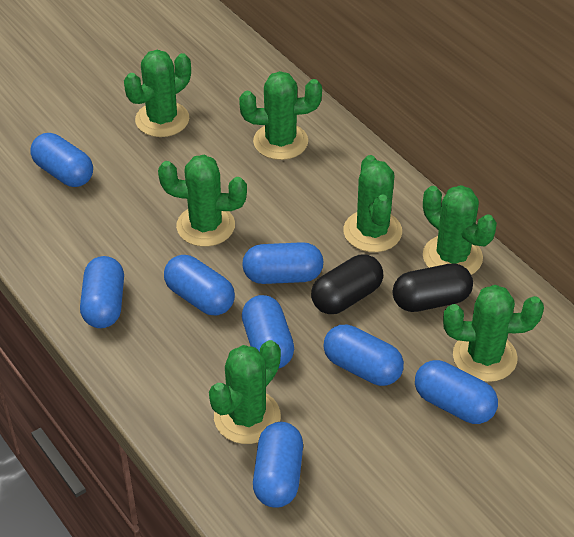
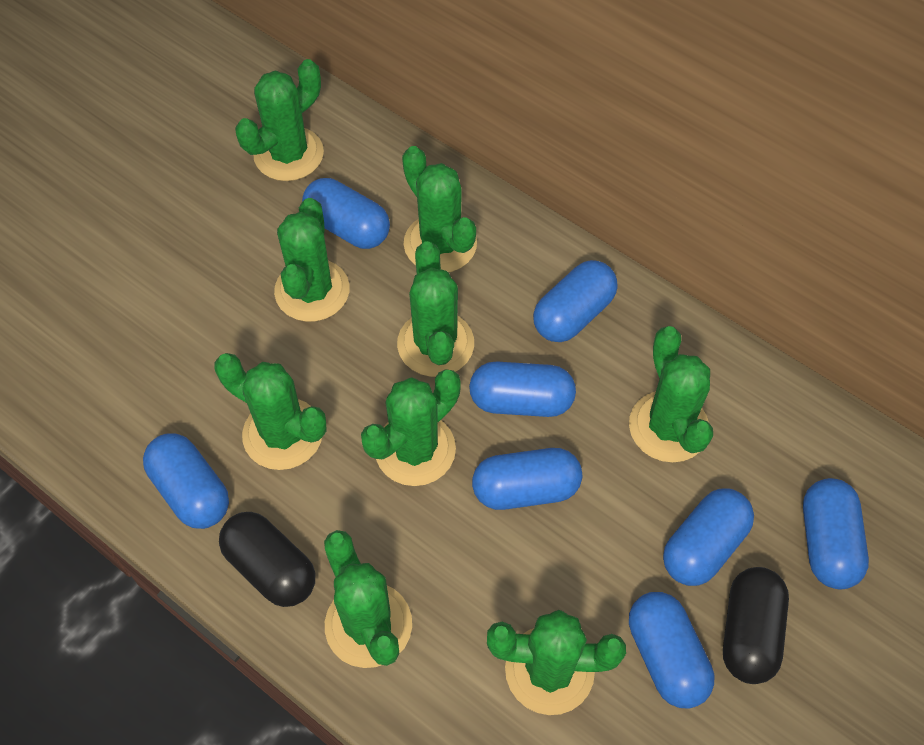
green cactus: 7 -> 9

